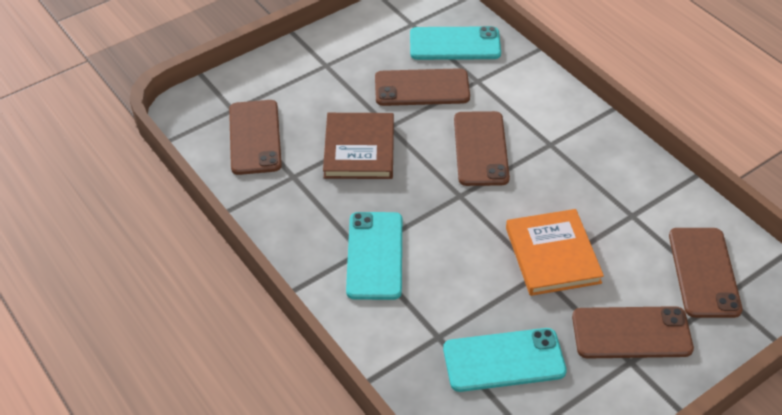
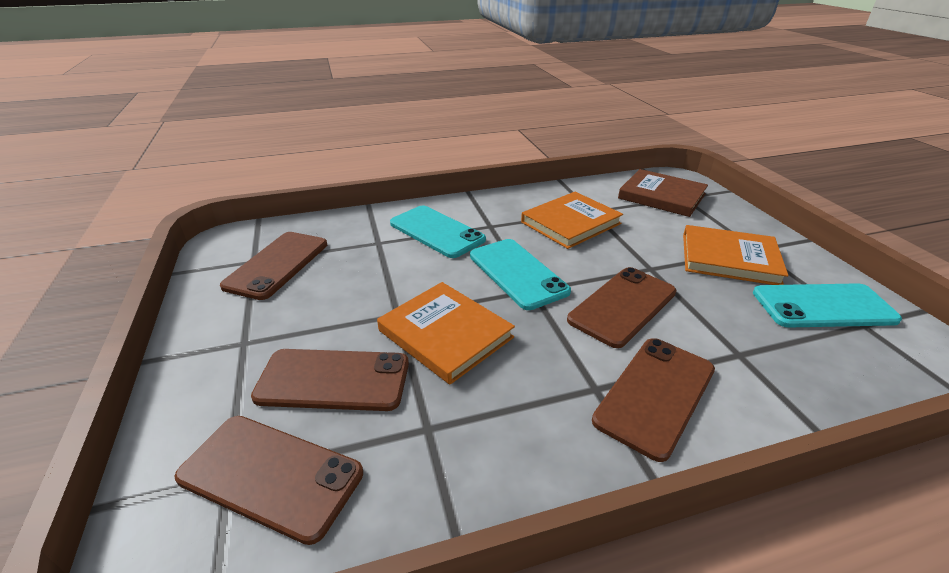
orange book: 1 -> 3

